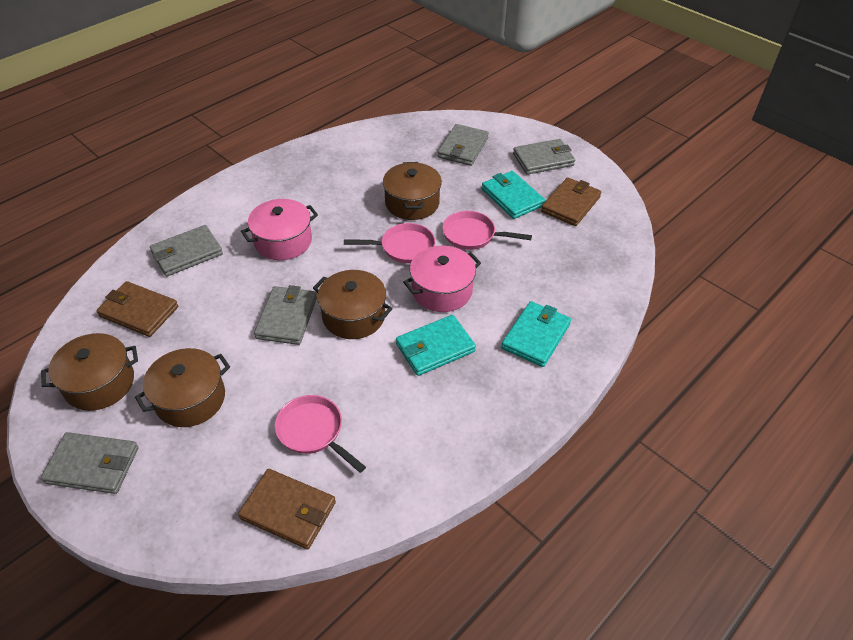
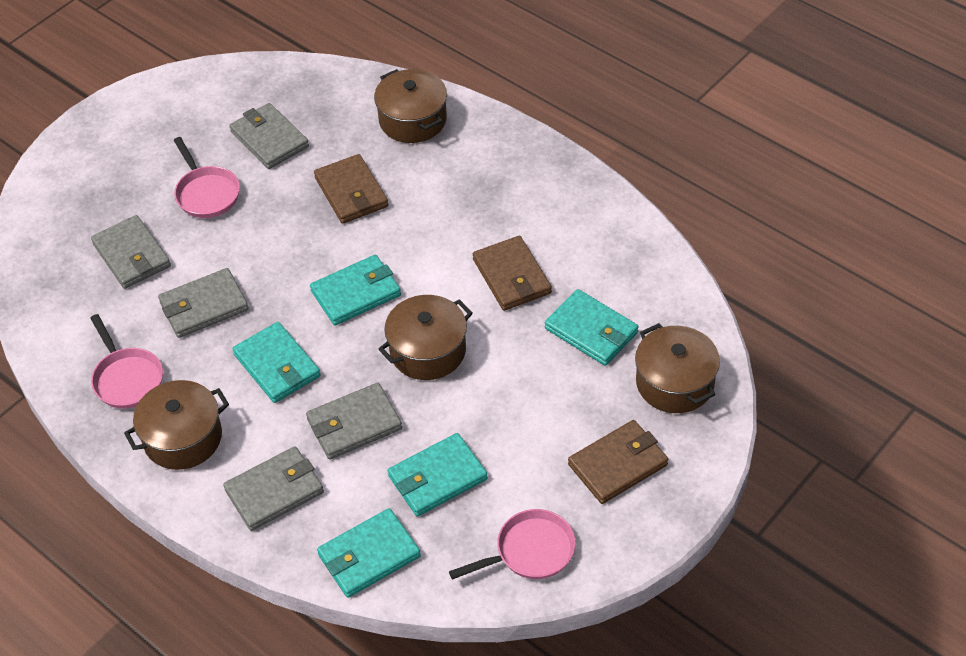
pink pot: 2 -> 0
turquoise wallet: 3 -> 5

